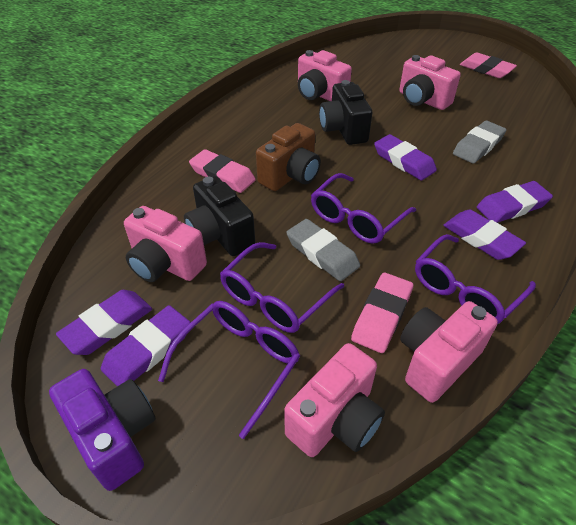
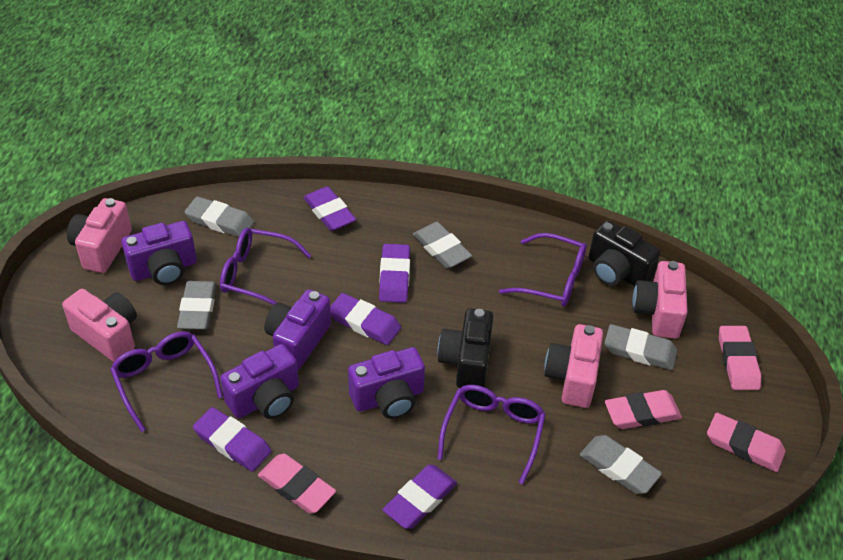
brown camera: 1 -> 0
grey eraser: 2 -> 5
pink camera: 5 -> 4
pink eraser: 3 -> 4
purple camera: 1 -> 4

